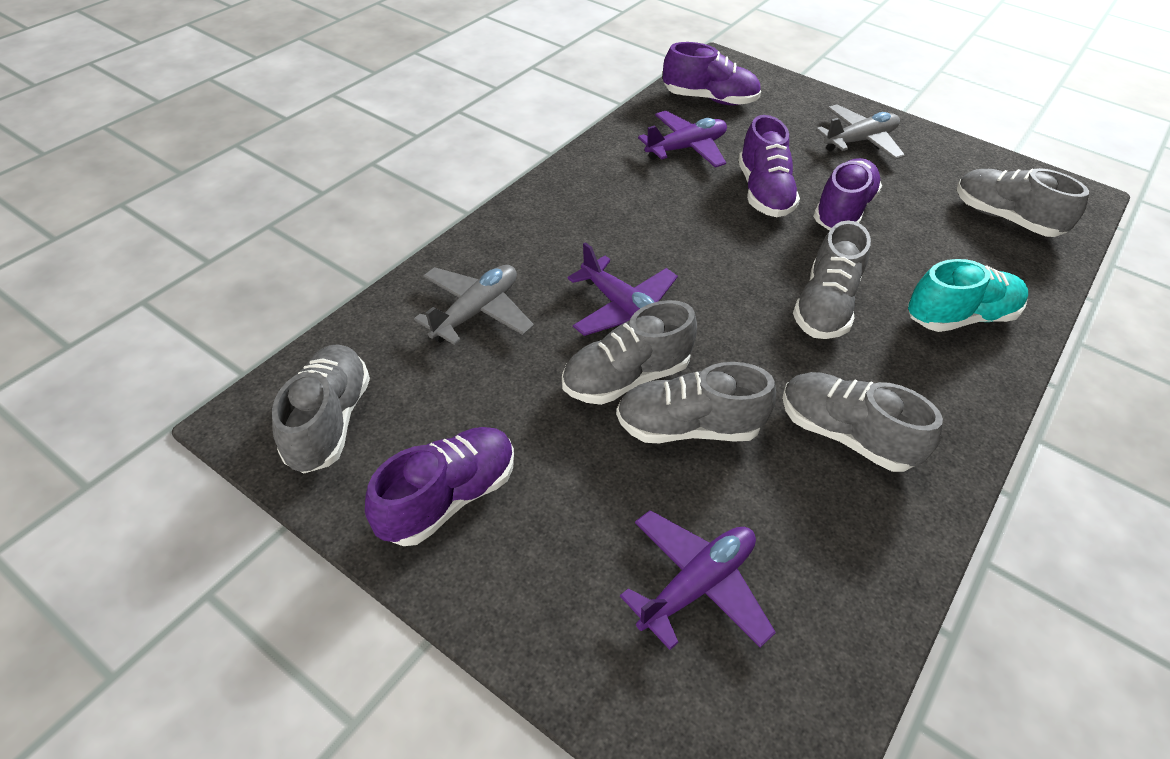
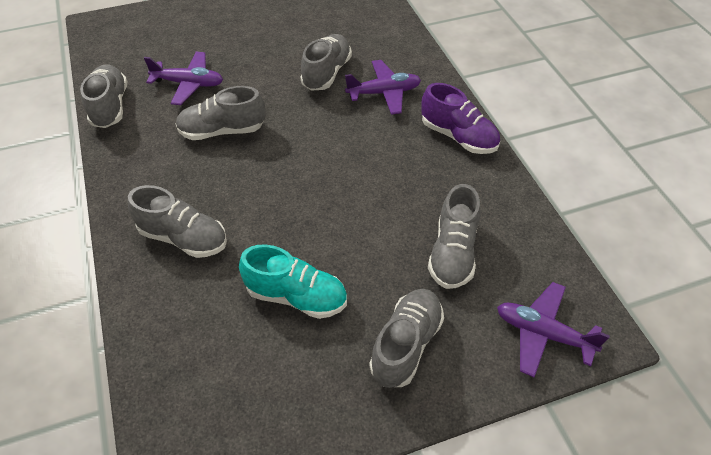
grey plane: 2 -> 0
purple shoe: 4 -> 1

